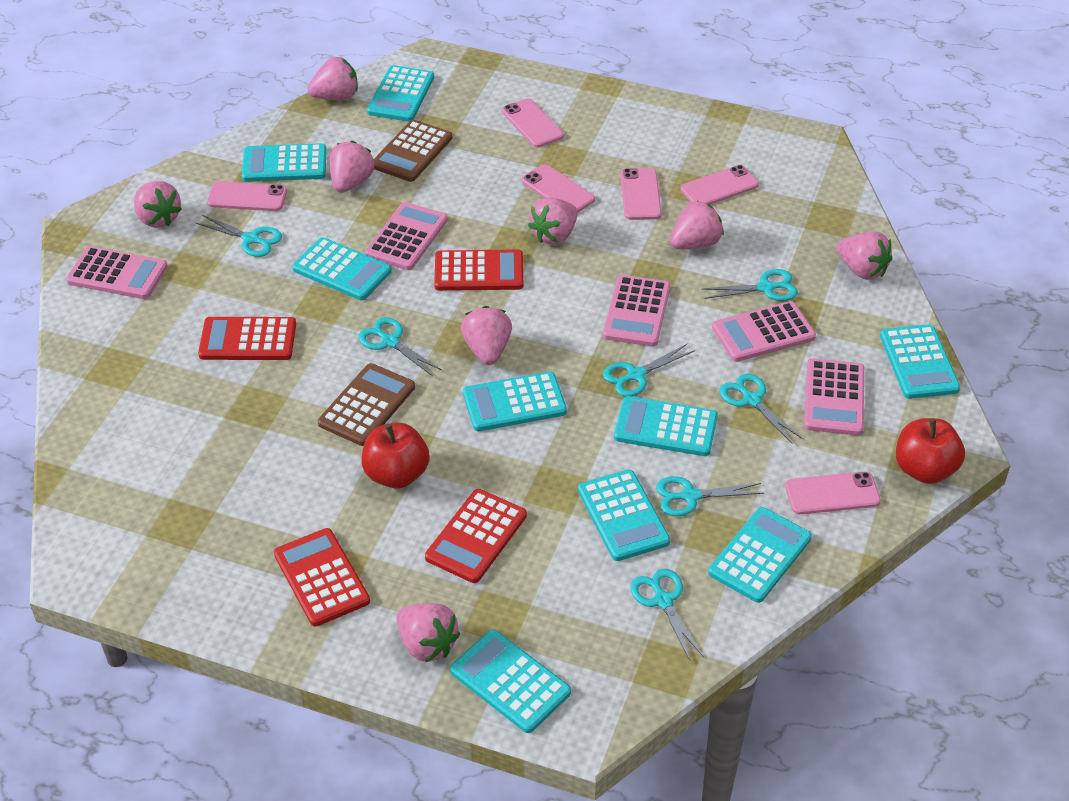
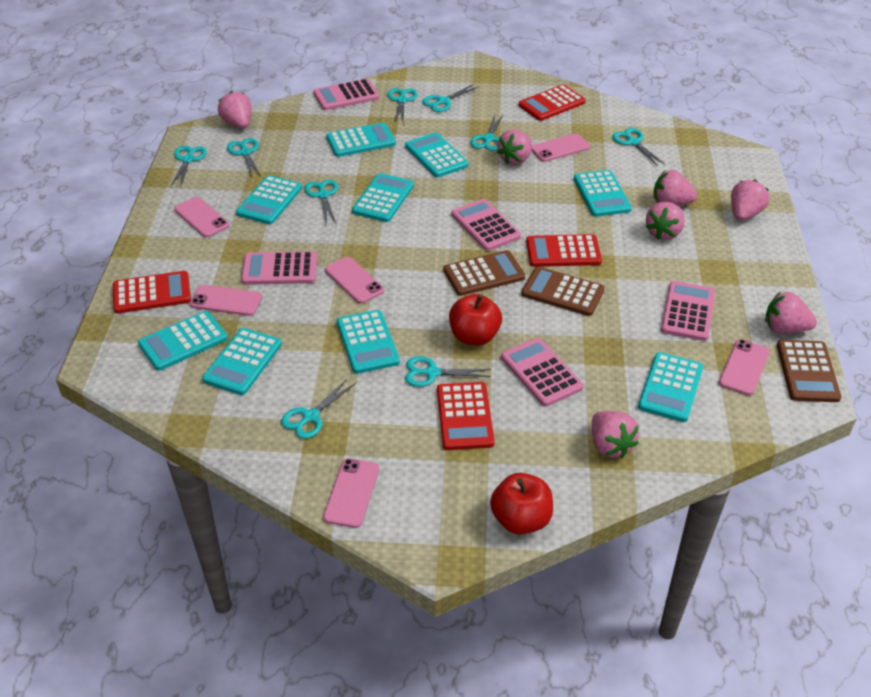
brown calculator: 2 -> 3
pink strawberry: 8 -> 7
turquoise scissors: 7 -> 9

